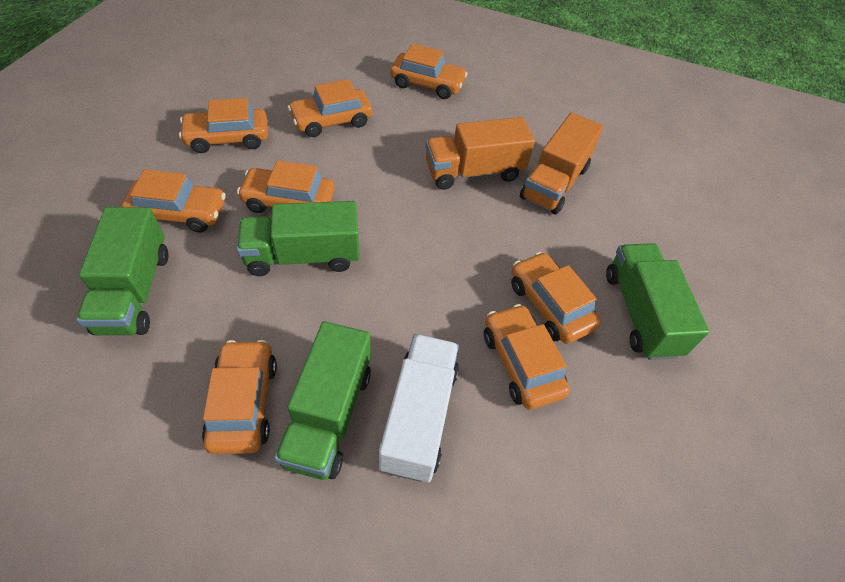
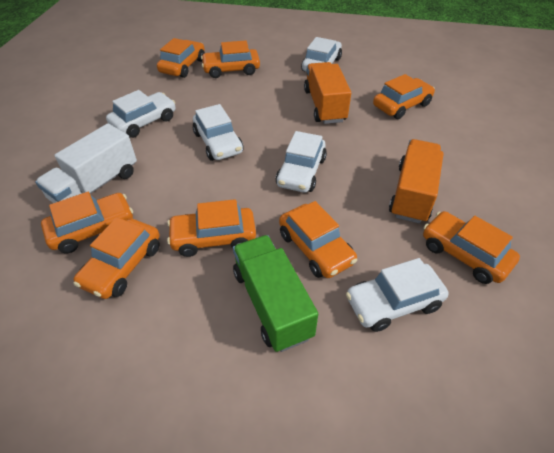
green truck: 4 -> 1
white car: 0 -> 5

